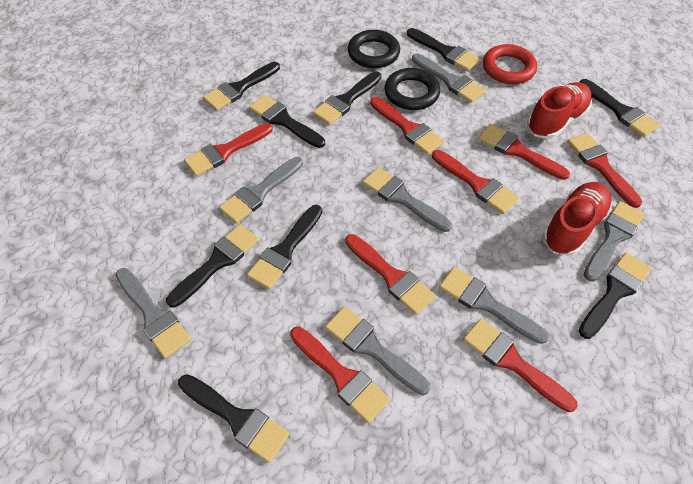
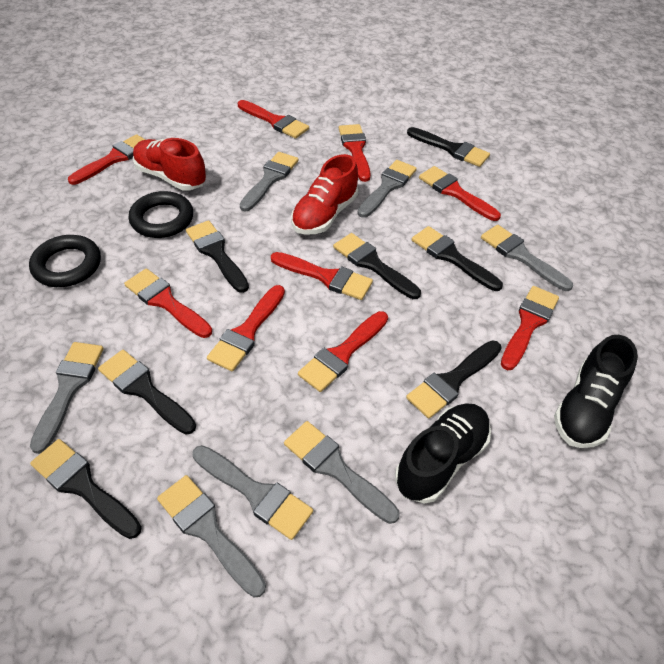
black brush: 9 -> 7
black shoe: 0 -> 2
red brush: 8 -> 9
red ring: 1 -> 0

